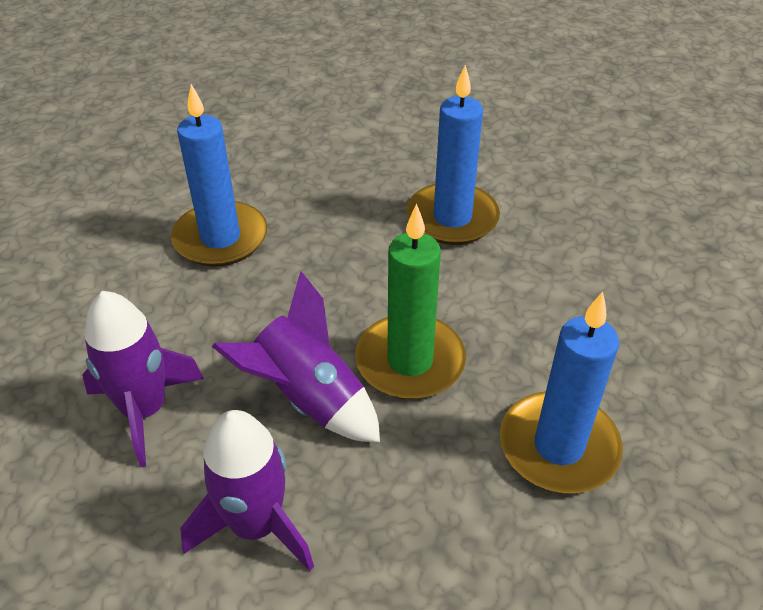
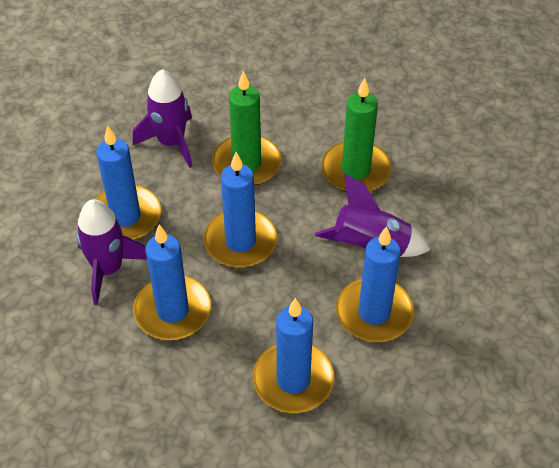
blue candle: 3 -> 5
green candle: 1 -> 2

